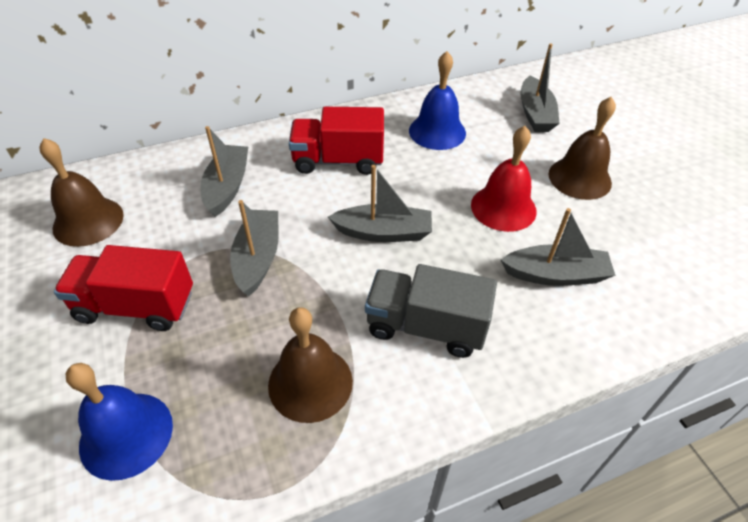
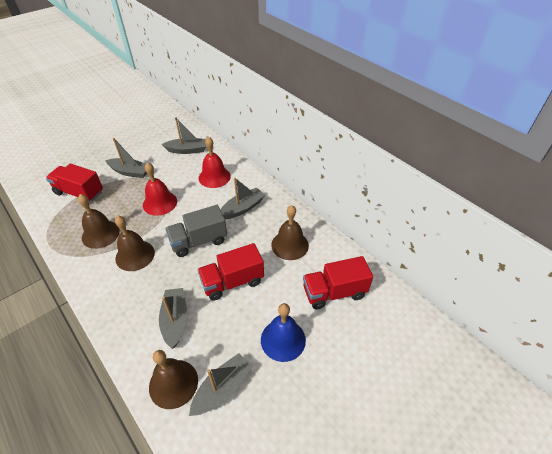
blue bell: 2 -> 1
brown bell: 3 -> 4
red bell: 1 -> 2
red truck: 2 -> 3

